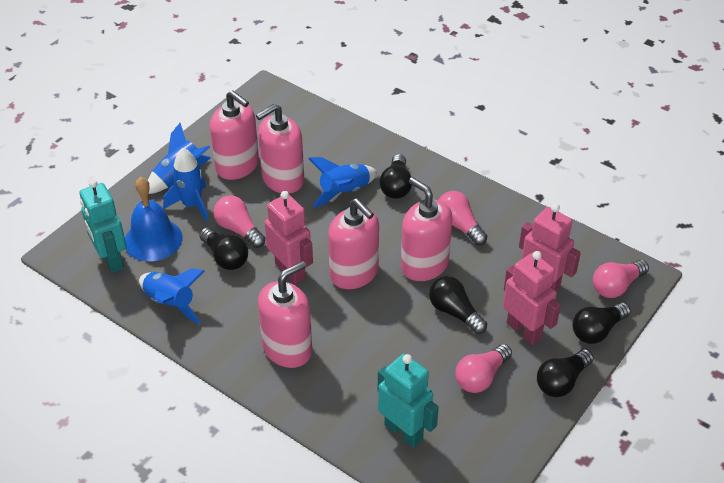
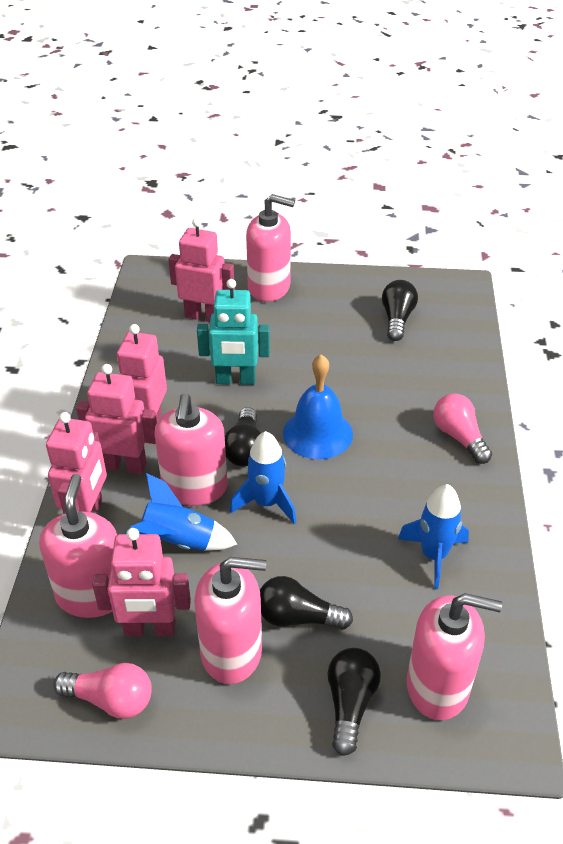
black light bulb: 5 -> 4
blue rocket: 4 -> 3
pink light bulb: 4 -> 2
pink robot: 3 -> 5
turquoise robot: 2 -> 1

